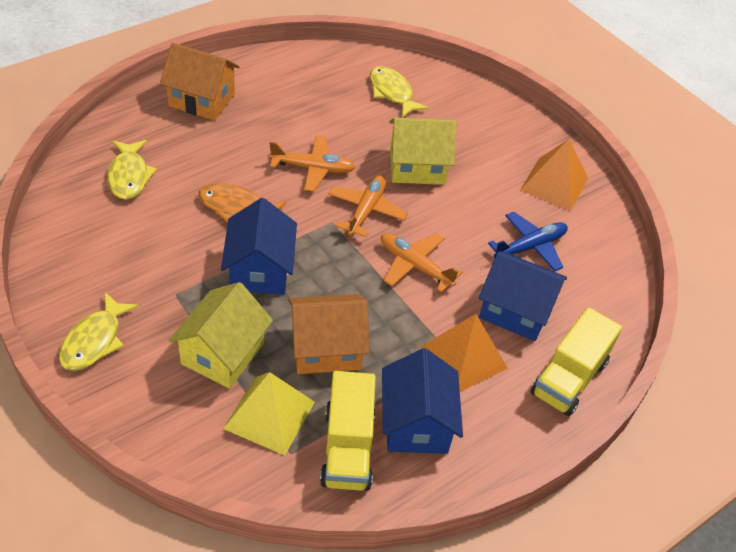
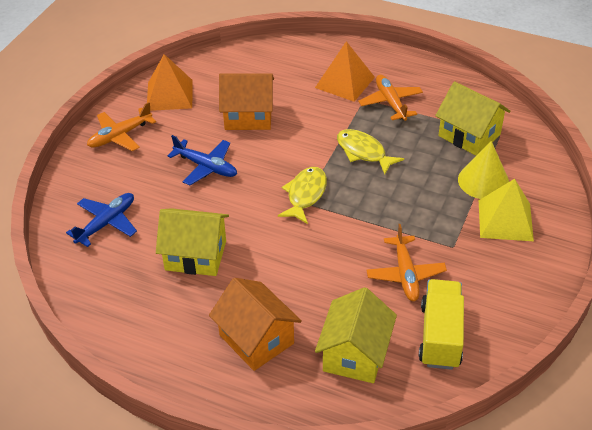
blue house: 3 -> 0
blue plane: 1 -> 2
orange fish: 1 -> 0
yellow cone: 0 -> 1
yellow fish: 3 -> 2
yellow house: 2 -> 3
yellow truck: 2 -> 1

